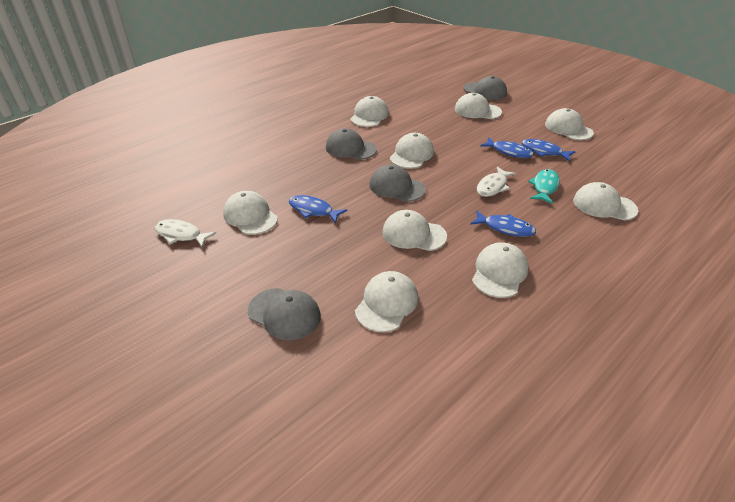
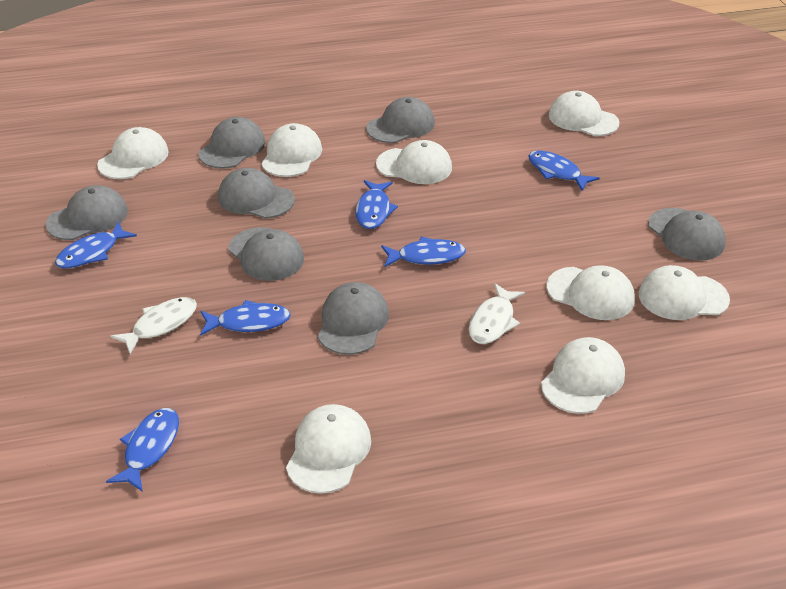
blue fish: 4 -> 6
grey cap: 4 -> 7
turquoise fish: 1 -> 0
white cap: 9 -> 8

